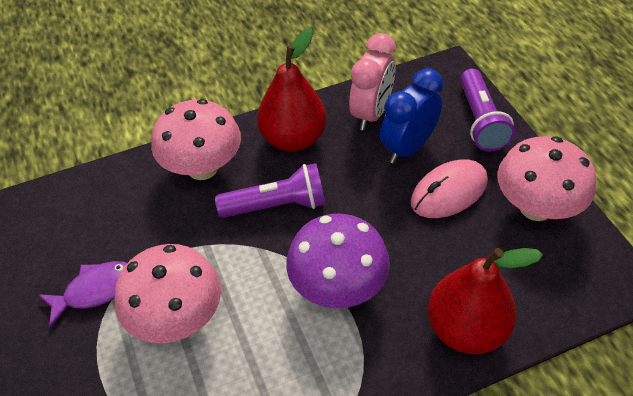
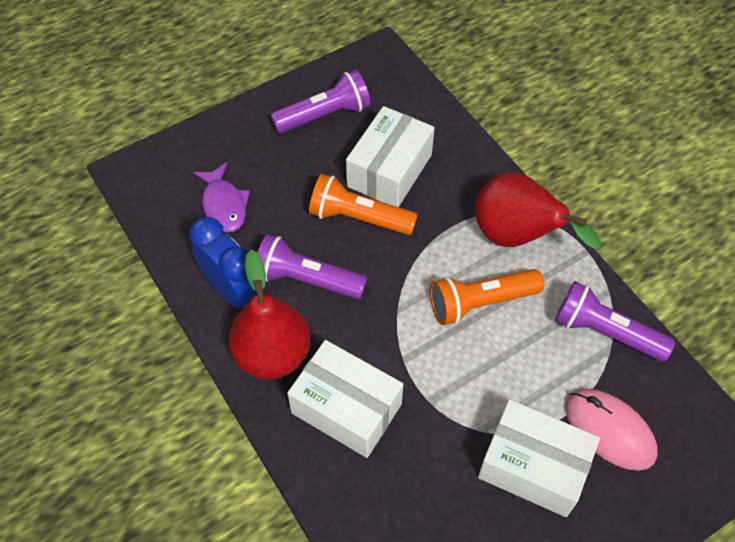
orange flashlight: 0 -> 2
pink clock: 1 -> 0
pink mushroom: 3 -> 0
purple flashlight: 2 -> 3
purple mushroom: 1 -> 0
white box: 0 -> 3

